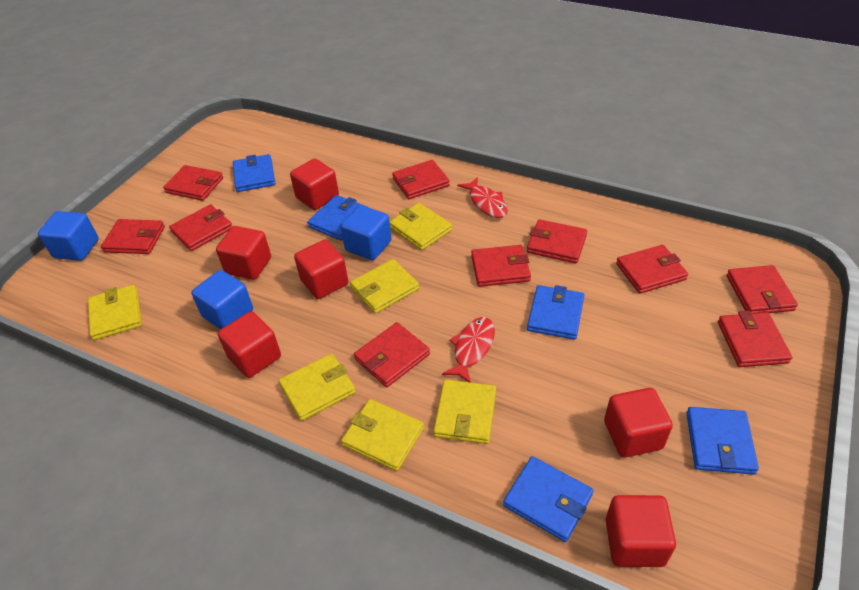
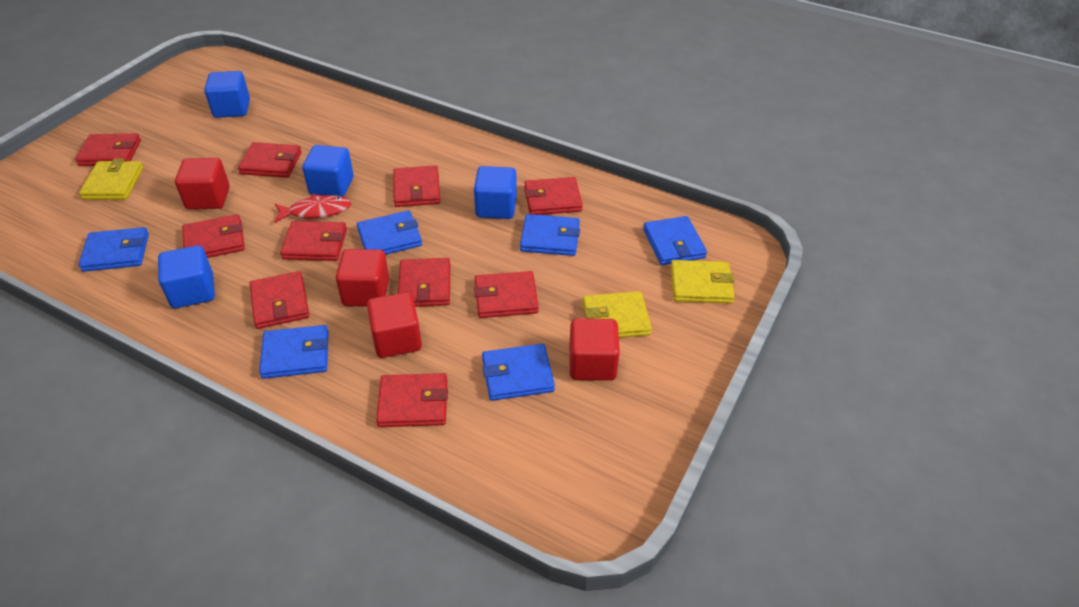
blue cube: 3 -> 4
blue wallet: 5 -> 6
red cube: 6 -> 4
red fish: 2 -> 1
yellow wallet: 6 -> 3

